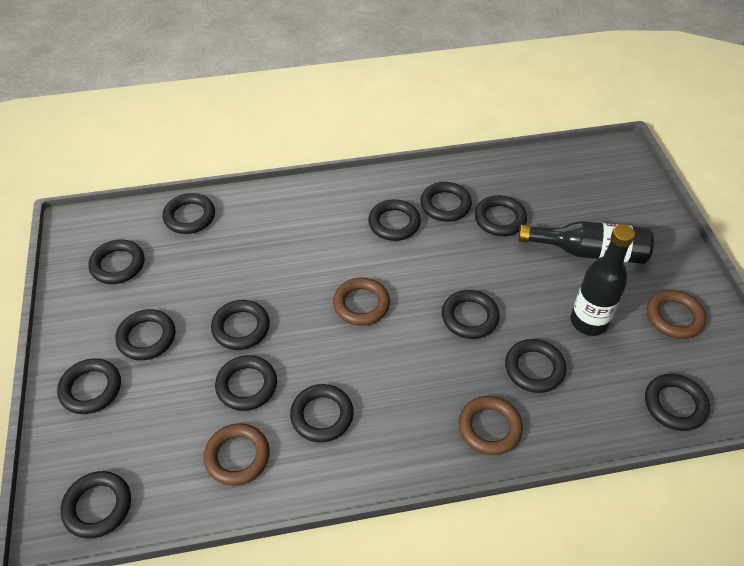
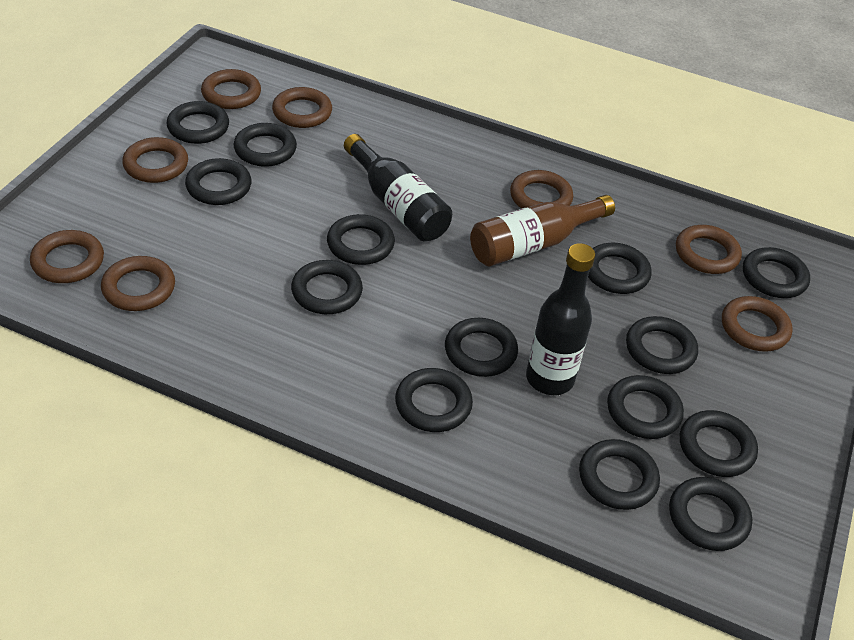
brown bottle: 0 -> 1
brown ring: 4 -> 8

